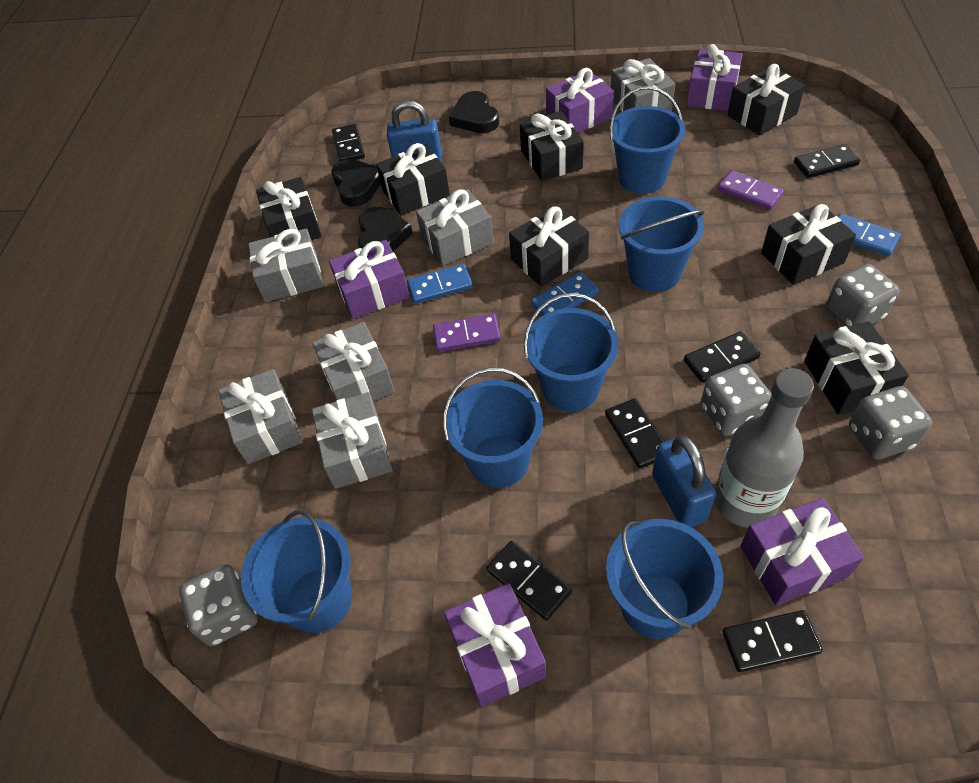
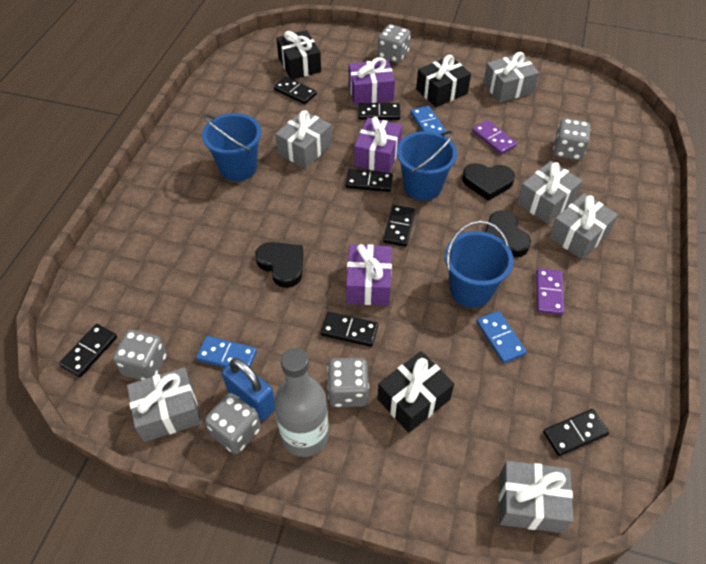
black domino: 6 -> 7
black gift: 7 -> 3
blue bucket: 6 -> 3
blue padlock: 2 -> 1
grey dice: 4 -> 5
purple gift: 5 -> 3

